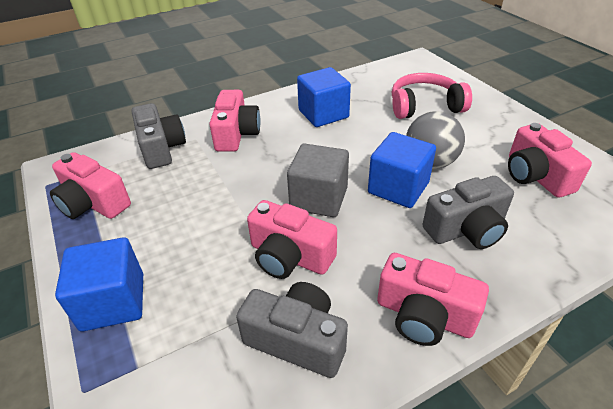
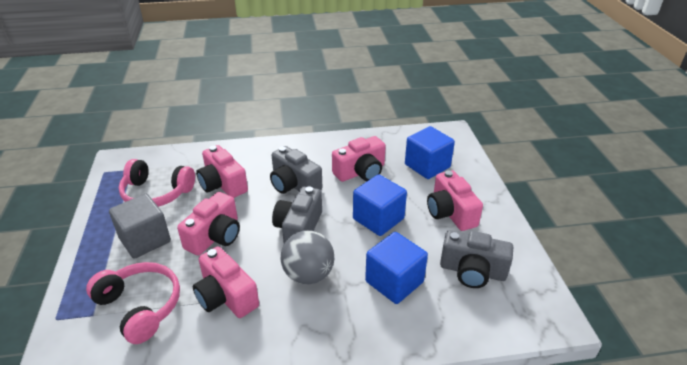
pink headphones: 1 -> 2

